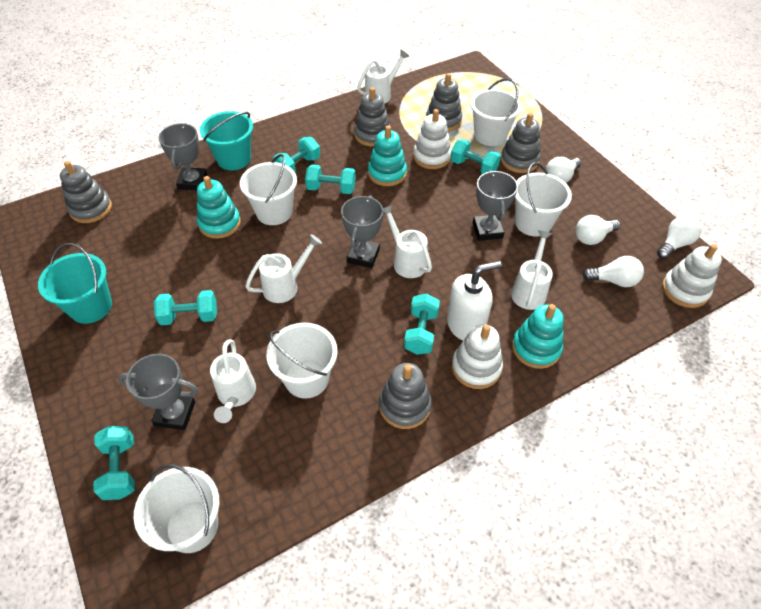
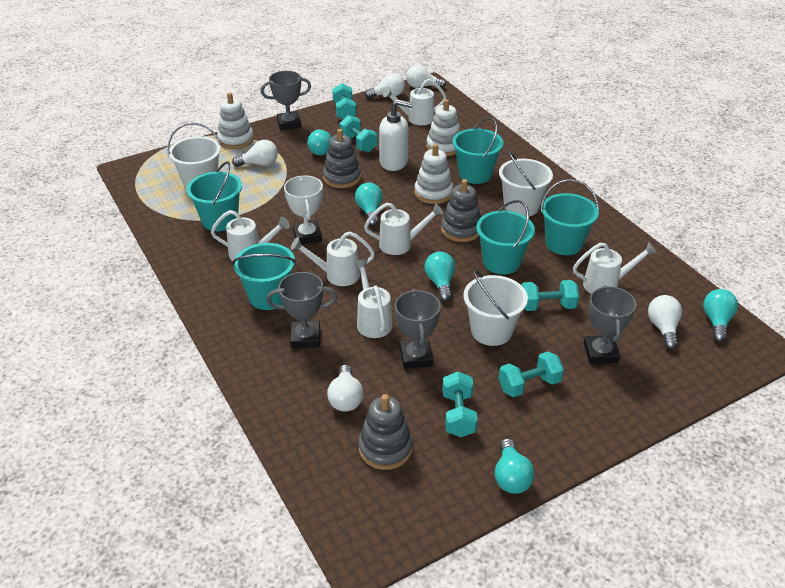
grey stacking toy: 5 -> 3
turquoise bucket: 2 -> 5
turquoise dumbbell: 6 -> 5
turquoise light bulb: 0 -> 5
turquoise stacking toy: 3 -> 0
white bucket: 5 -> 3
white light bulb: 4 -> 5
white trophy: 0 -> 1
white watering can: 5 -> 6

